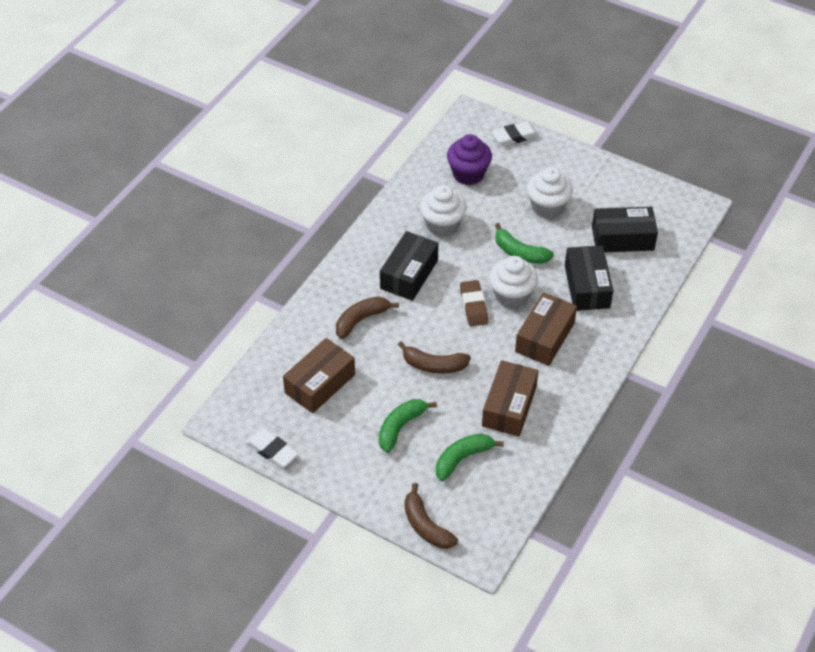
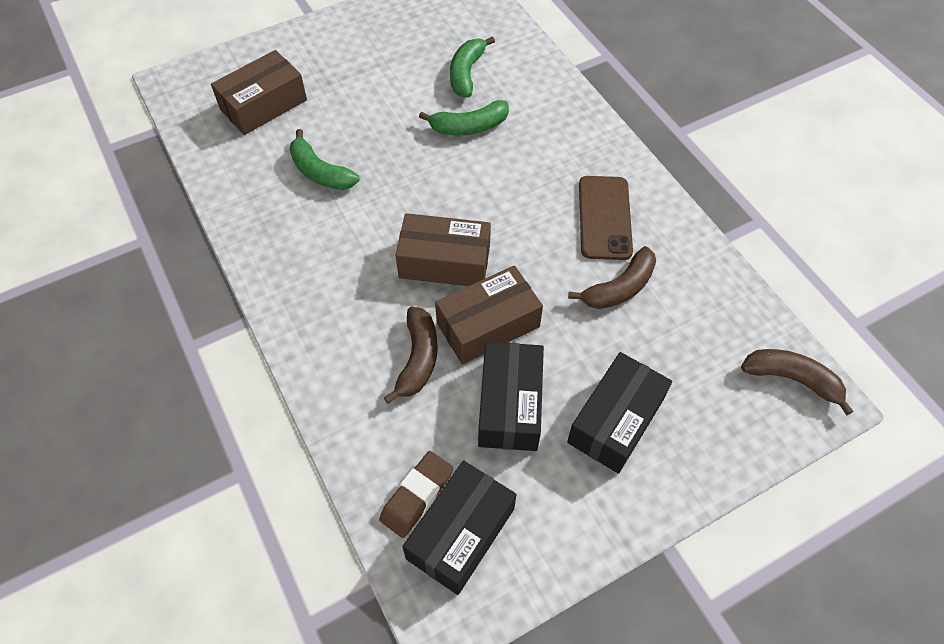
brown phone: 0 -> 1
purple cupcake: 1 -> 0
white cupcake: 3 -> 0
white eraser: 2 -> 0

